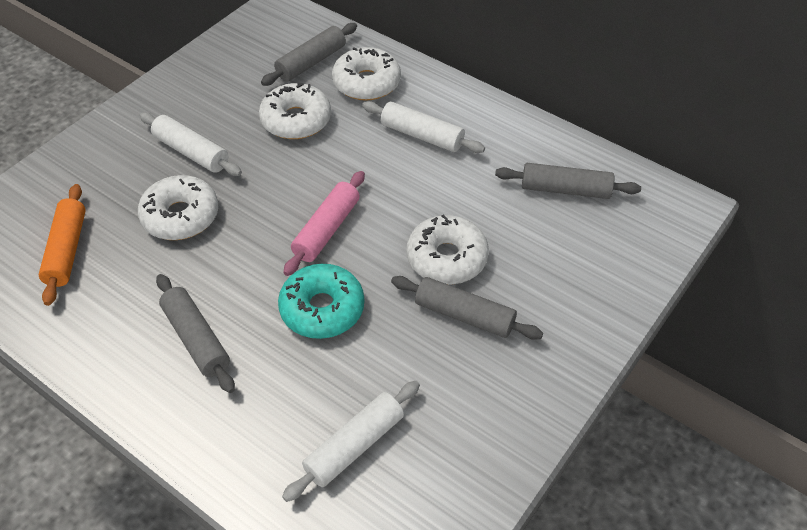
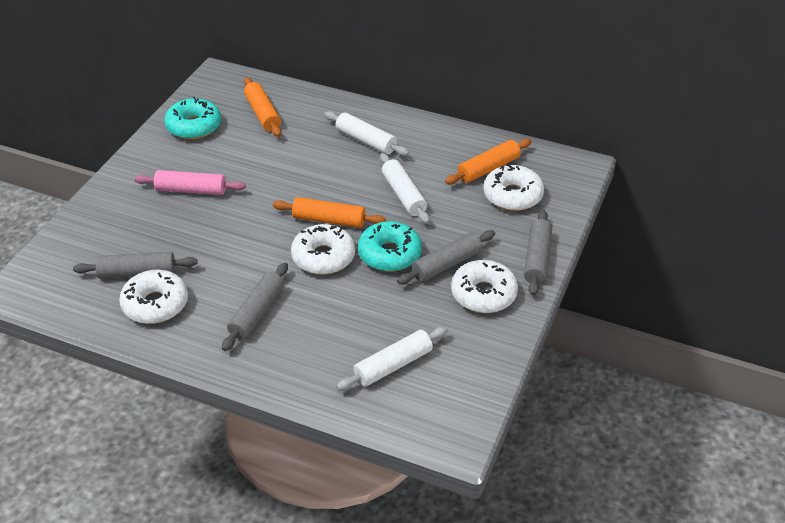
orange rolling pin: 1 -> 3
turquoise donut: 1 -> 2

